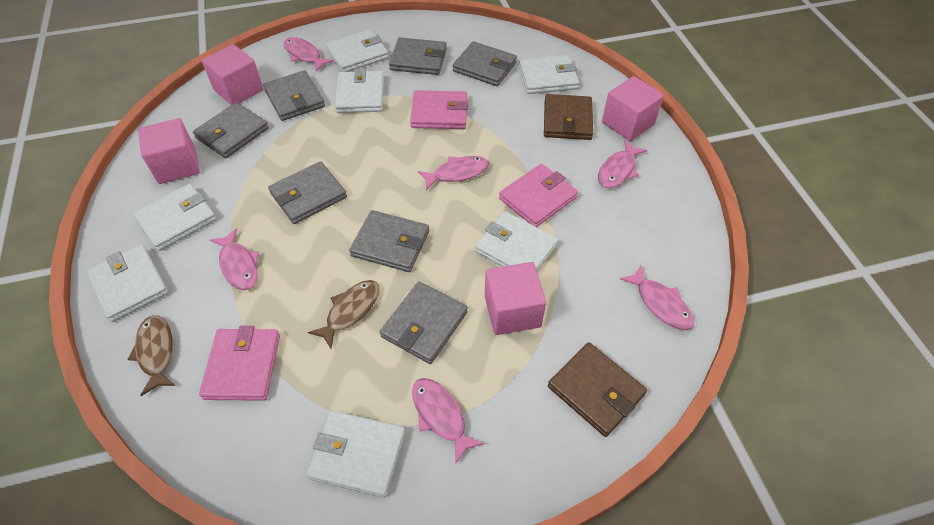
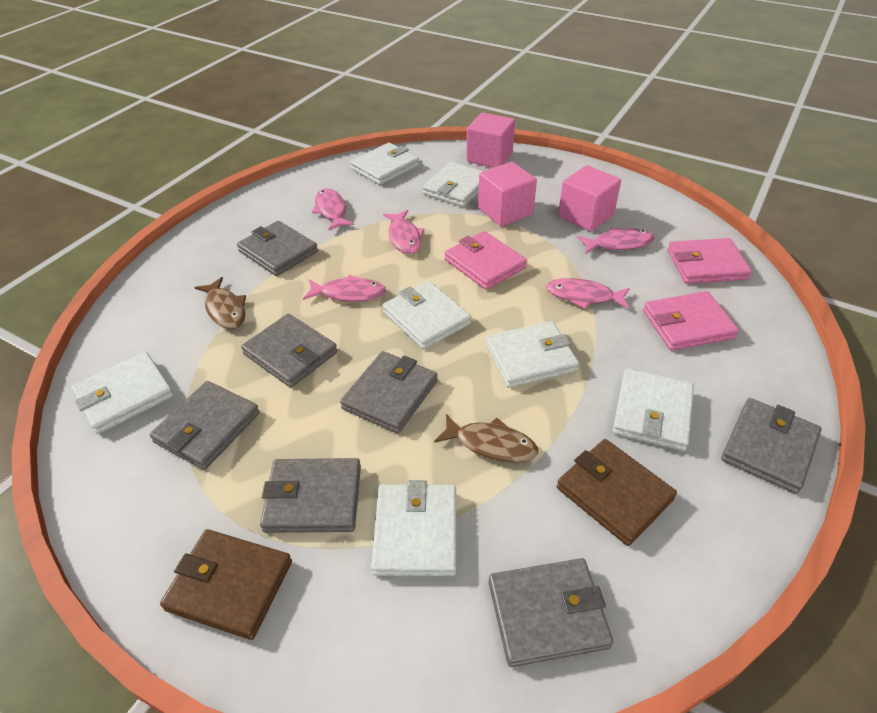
pink cube: 4 -> 3
pink fish: 6 -> 5

